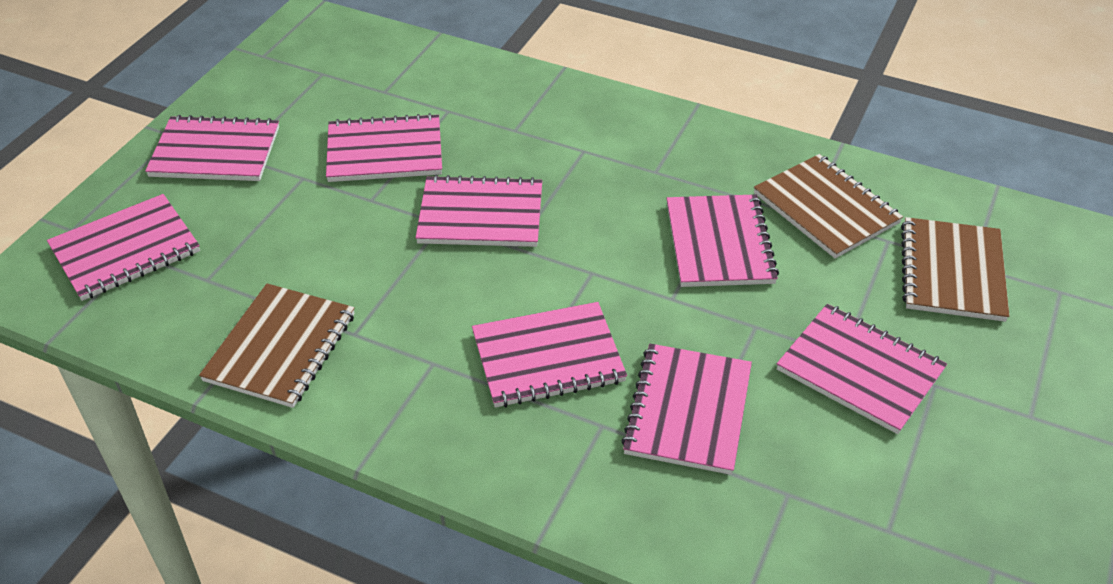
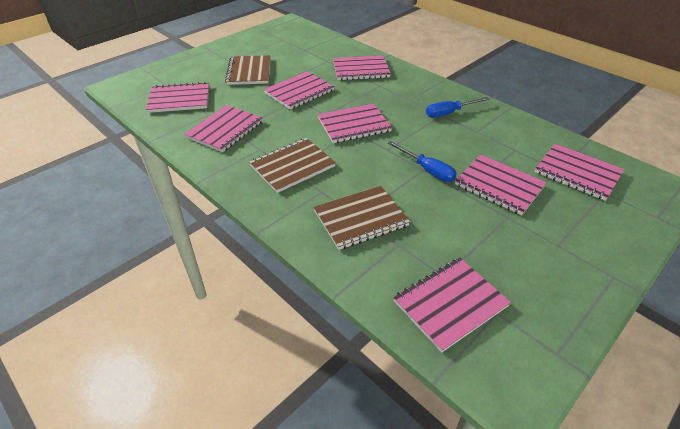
blue screwdriver: 0 -> 2

